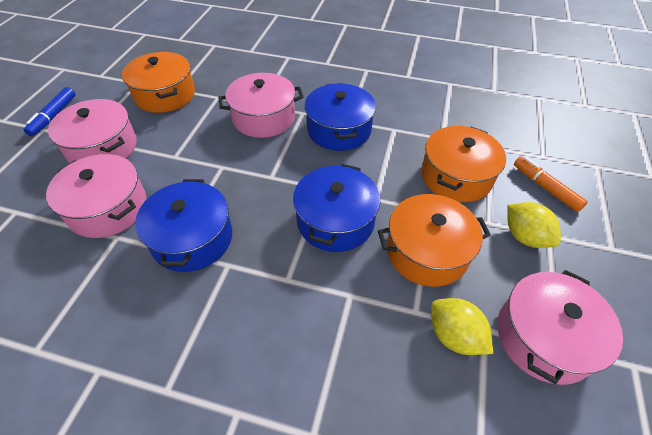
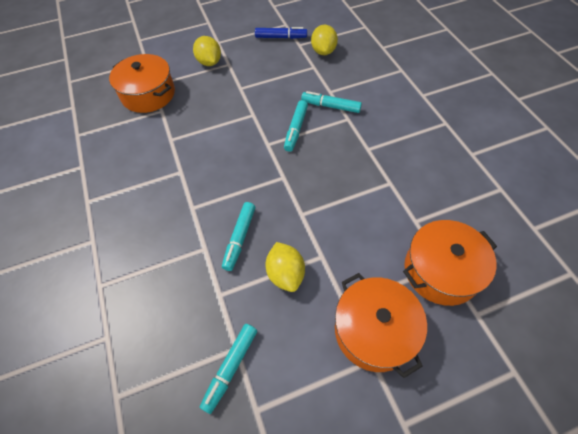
blue pot: 3 -> 0
orange marker: 1 -> 0
pink pot: 4 -> 0
turquoise marker: 0 -> 4
yellow lemon: 2 -> 3

